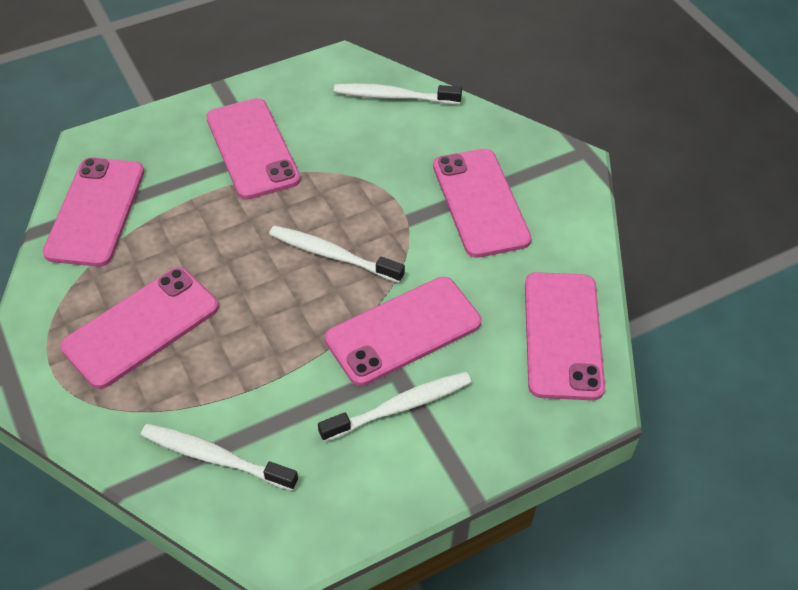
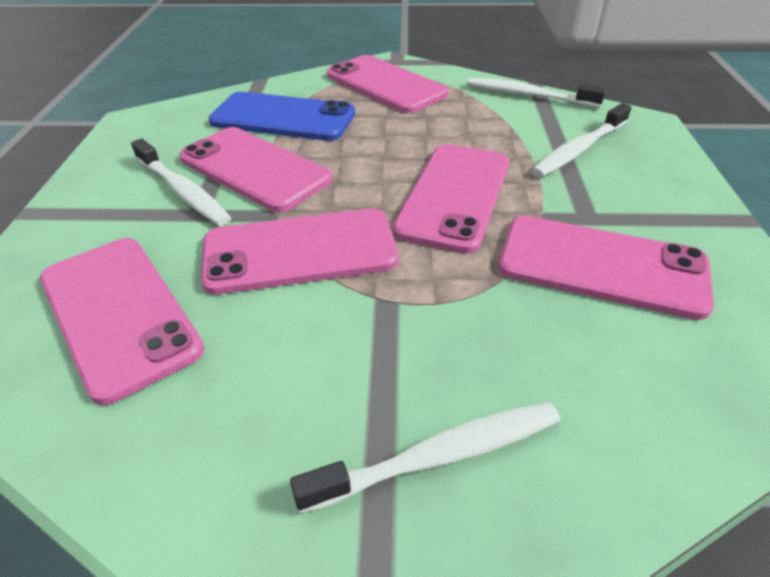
blue phone: 0 -> 1

